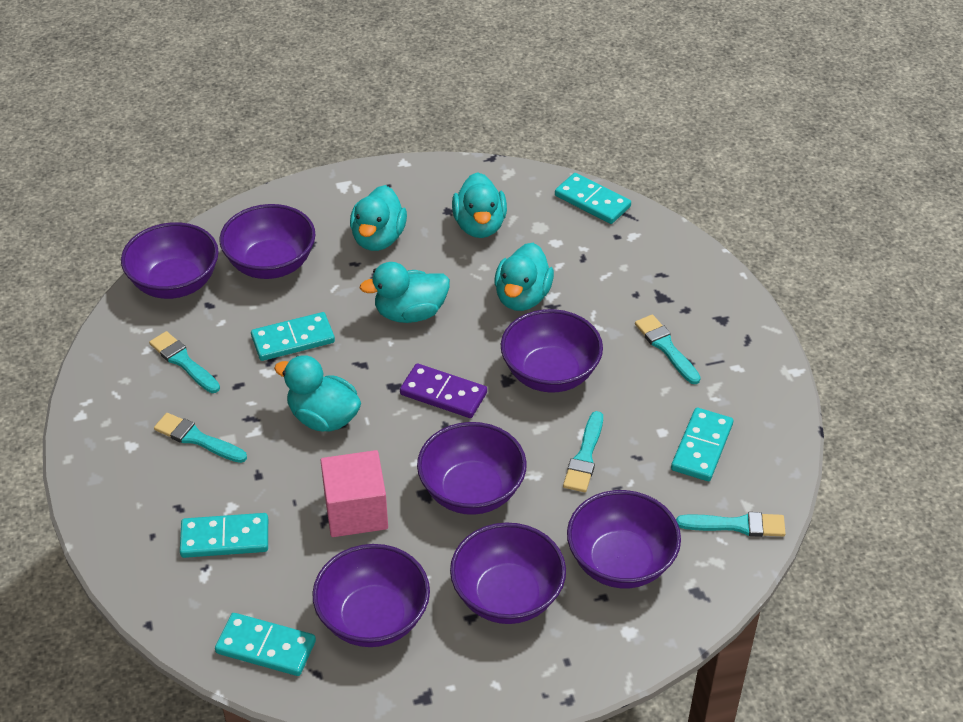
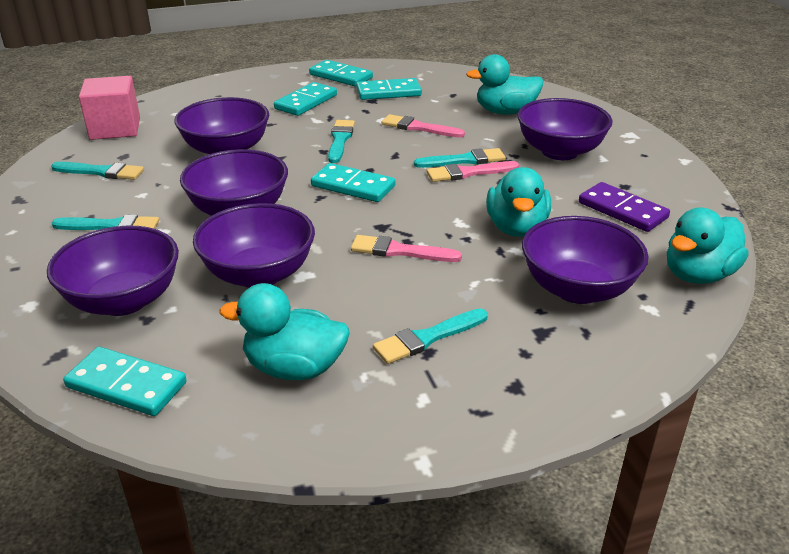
pink brush: 0 -> 3
purple bowl: 7 -> 6
turquoise duck: 5 -> 4

